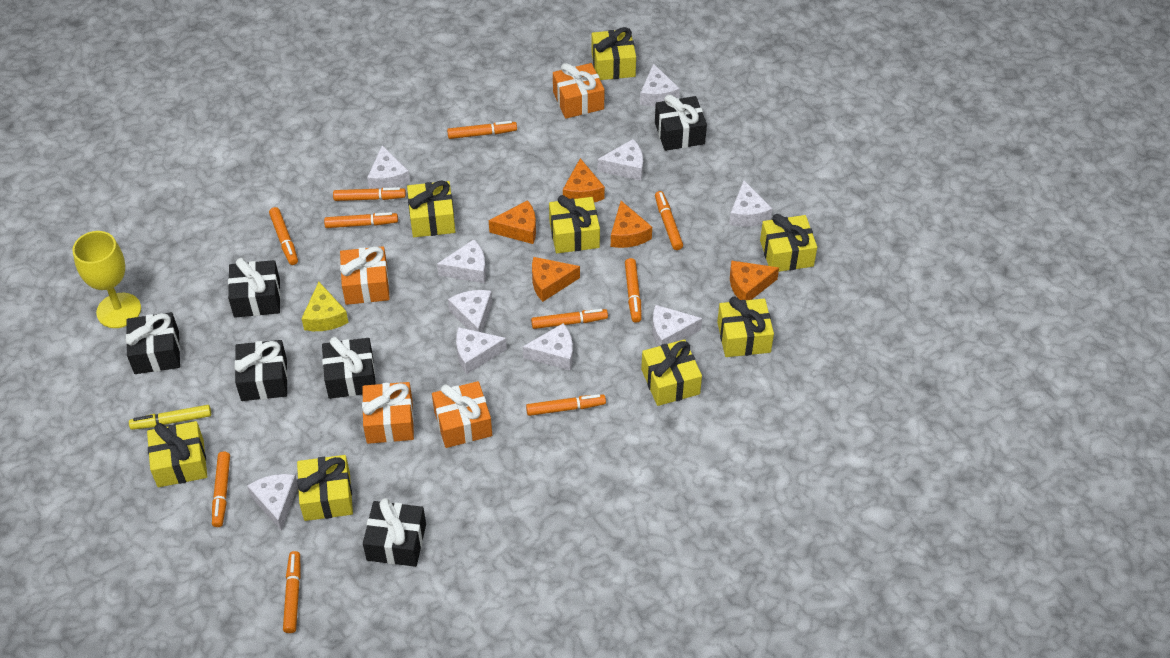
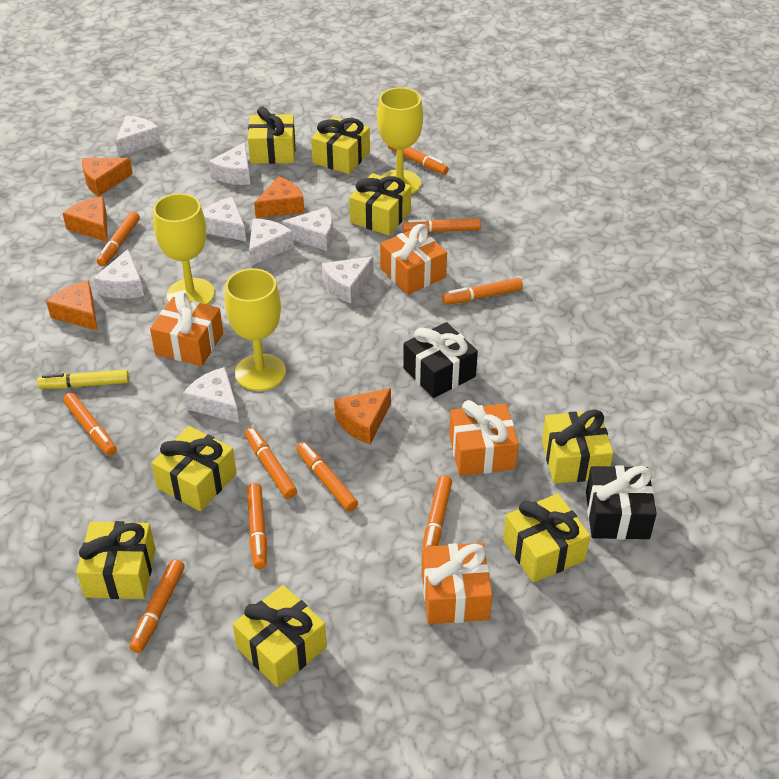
black gift: 6 -> 2
white cheese: 10 -> 8
yellow cheese: 1 -> 0
yellow goblet: 1 -> 3

